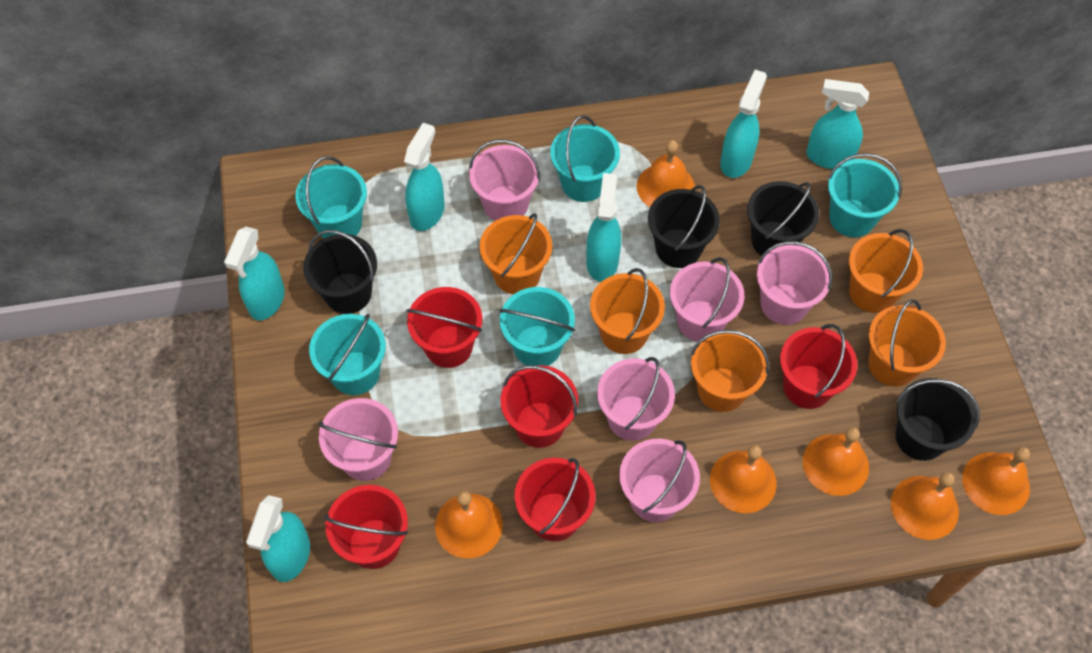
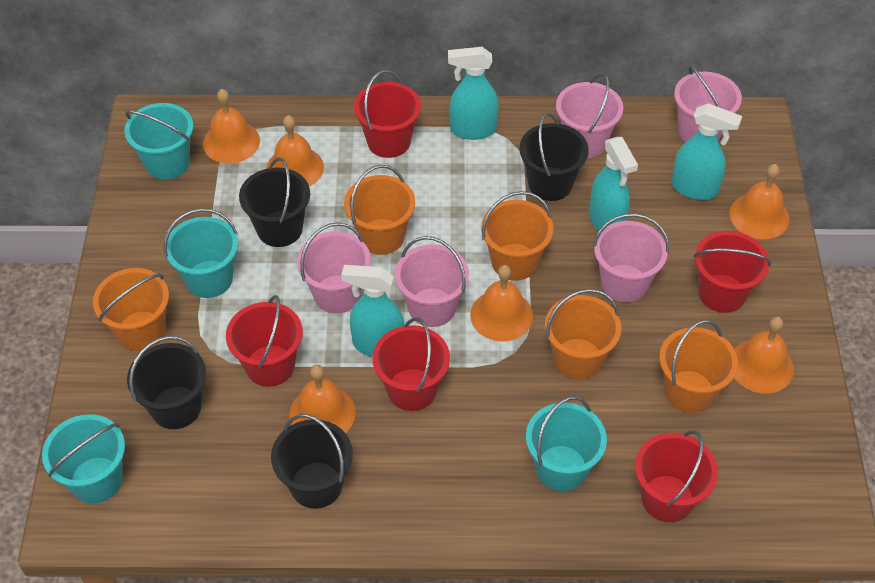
pink bucket: 6 -> 5
turquoise bucket: 5 -> 4
turquoise spray bottle: 6 -> 4

